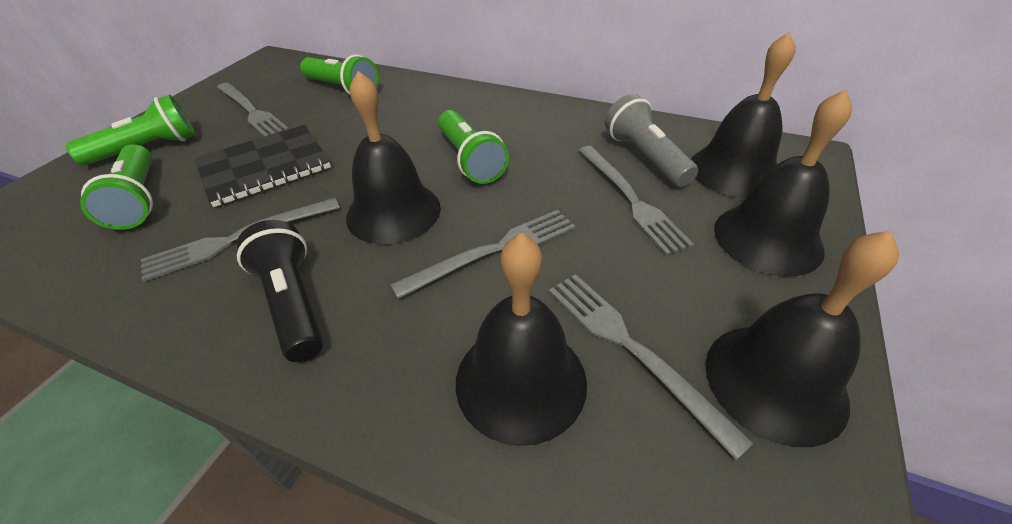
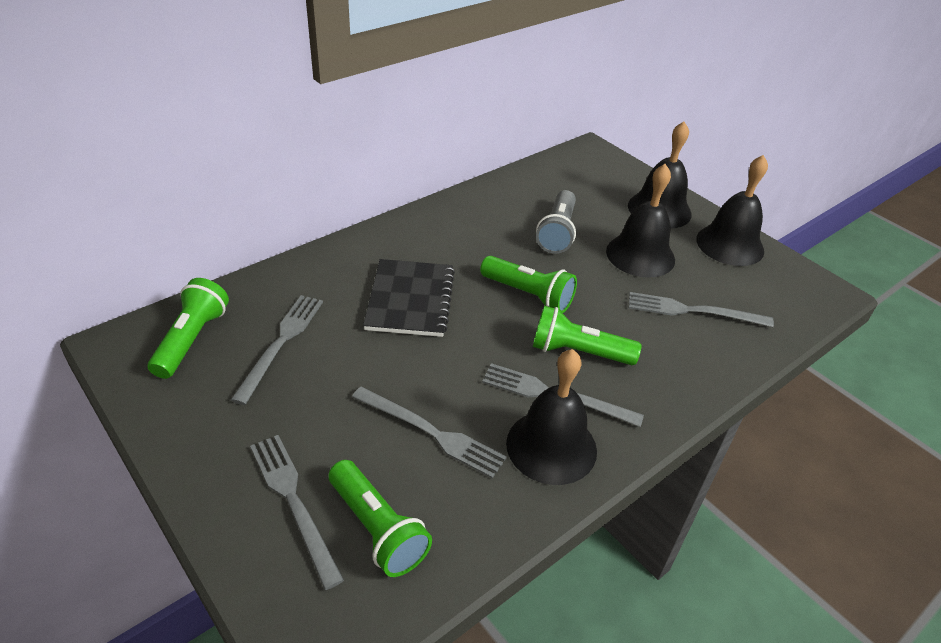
black bell: 5 -> 4
black flashlight: 1 -> 0

